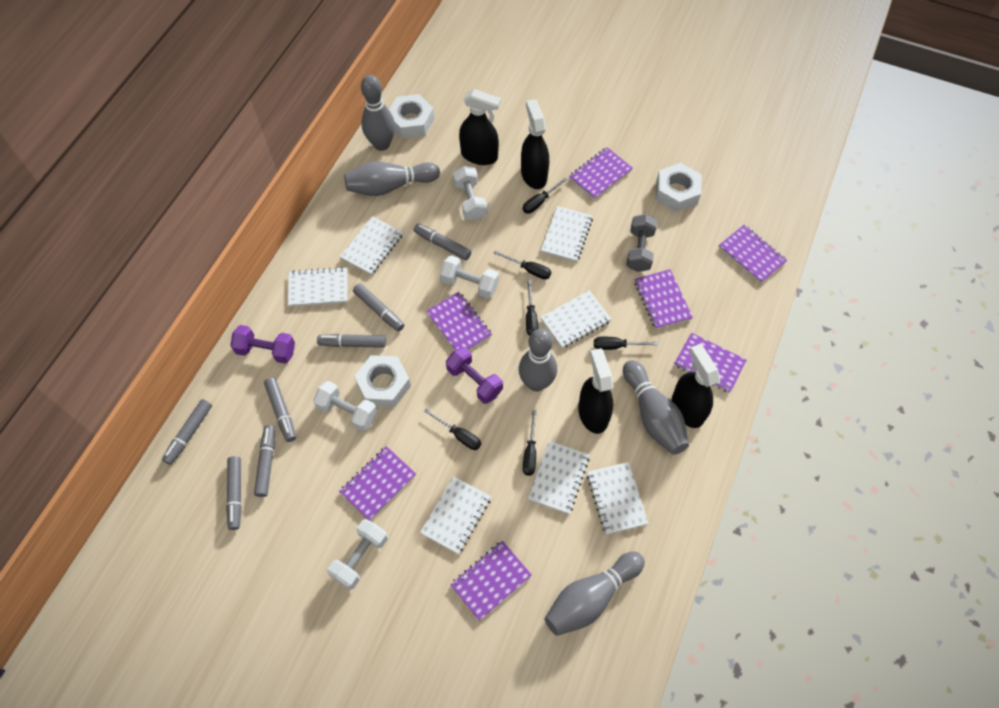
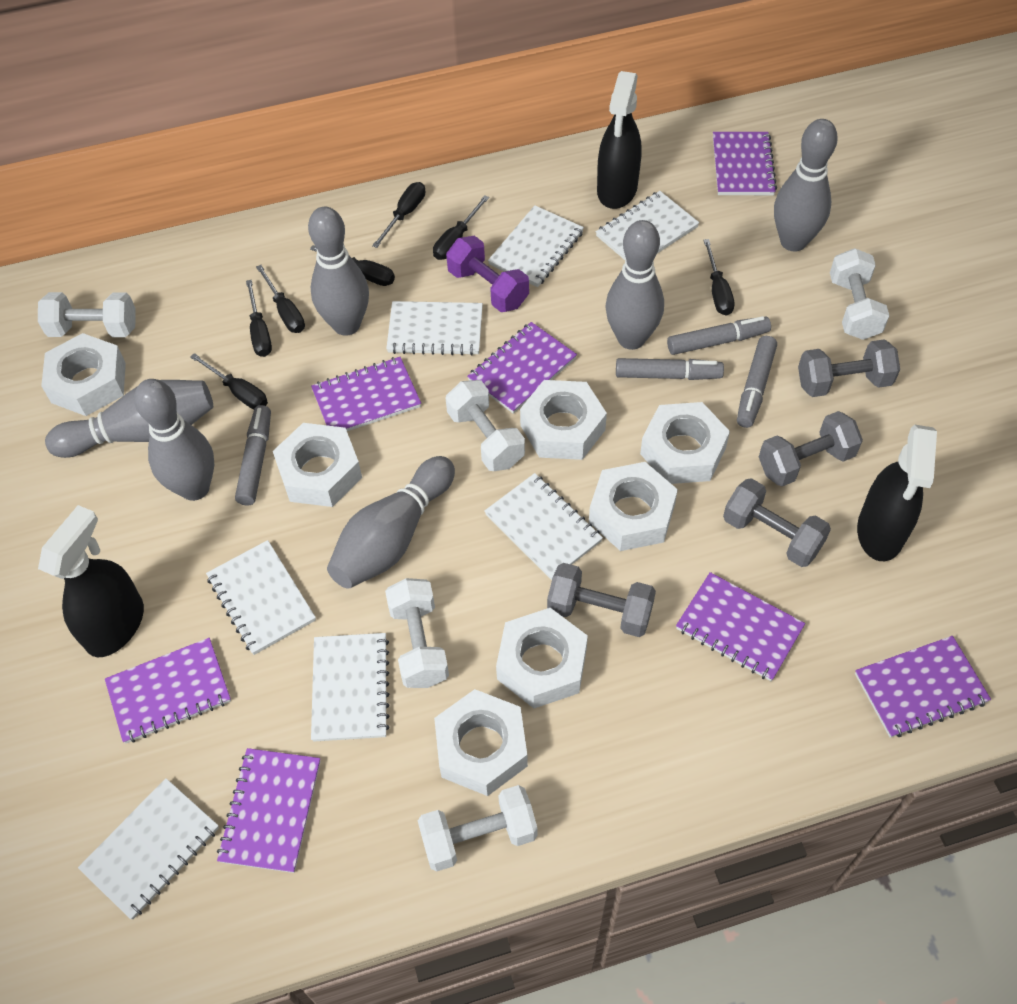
black screwdriver: 6 -> 7
black spray bottle: 4 -> 3
grey bowling pin: 5 -> 6
grey dumbbell: 1 -> 4
grey marker: 7 -> 4
purple dumbbell: 2 -> 1
white dumbbell: 4 -> 5
white nut: 3 -> 7

